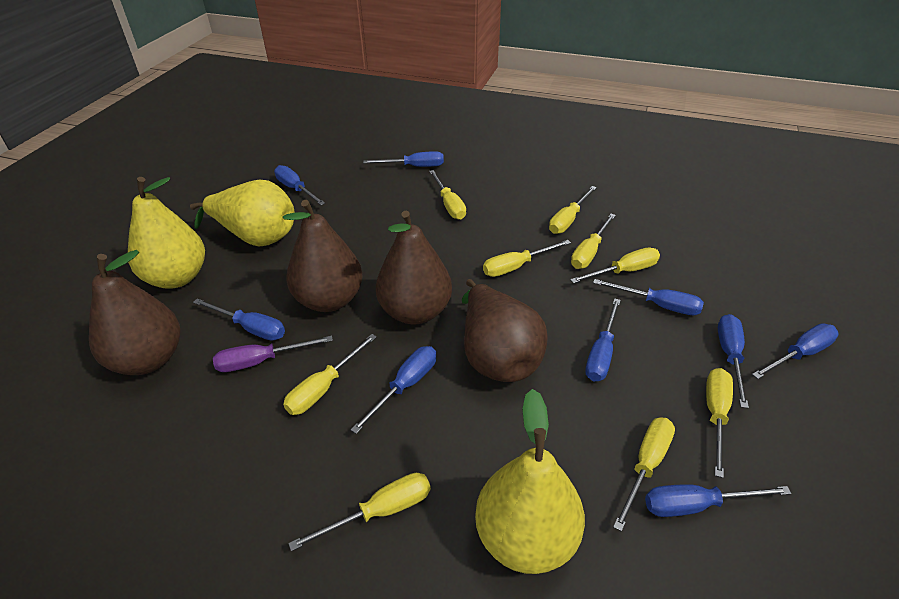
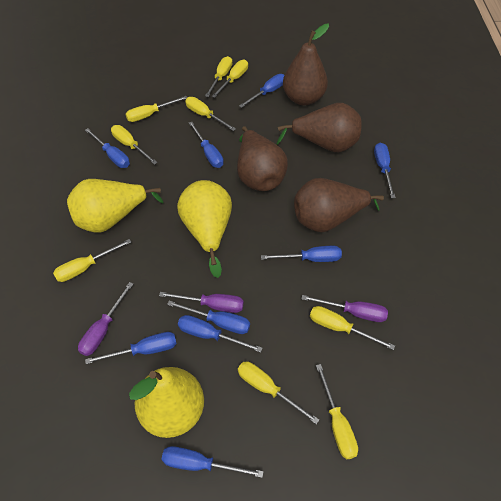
purple screwdriver: 1 -> 3

